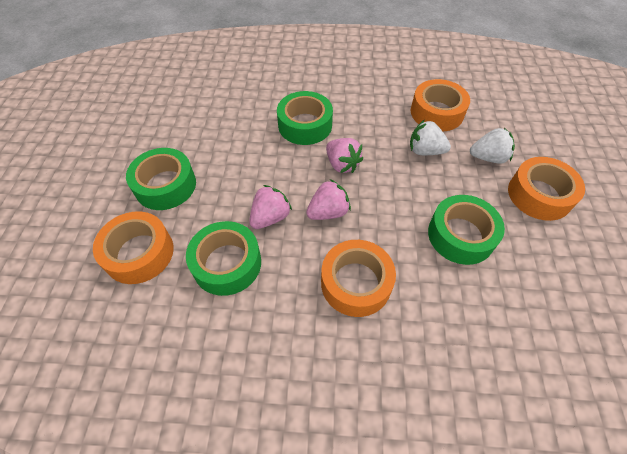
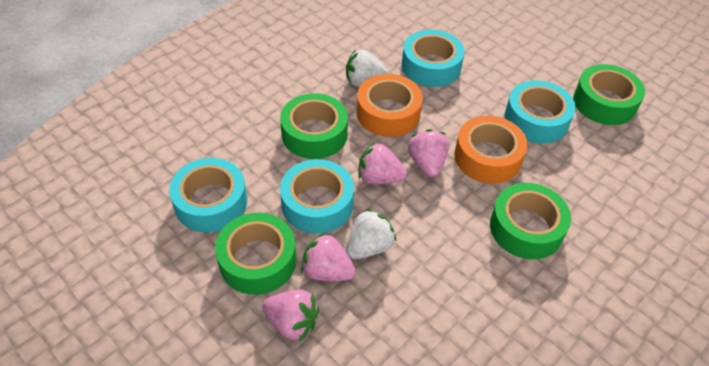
orange tape: 4 -> 2
pink strawberry: 3 -> 4
turquoise tape: 0 -> 4

